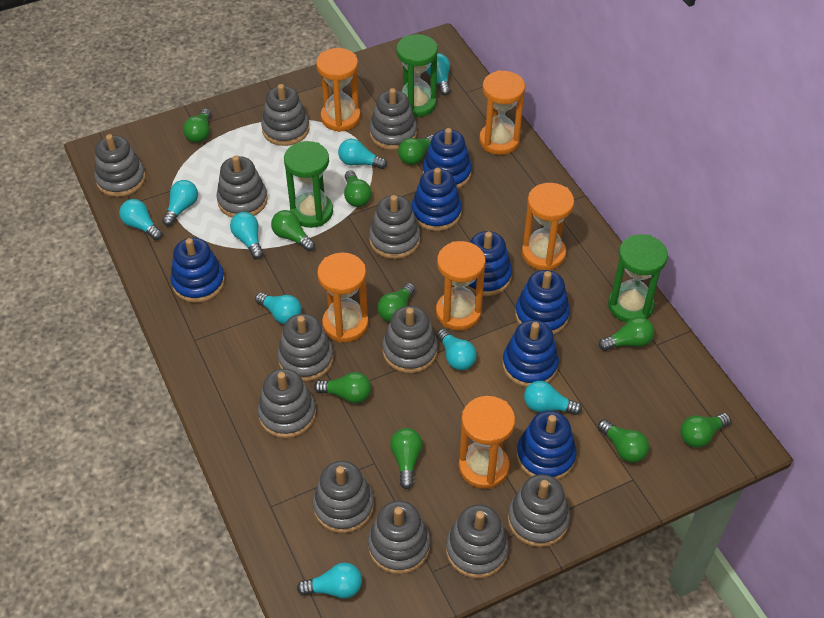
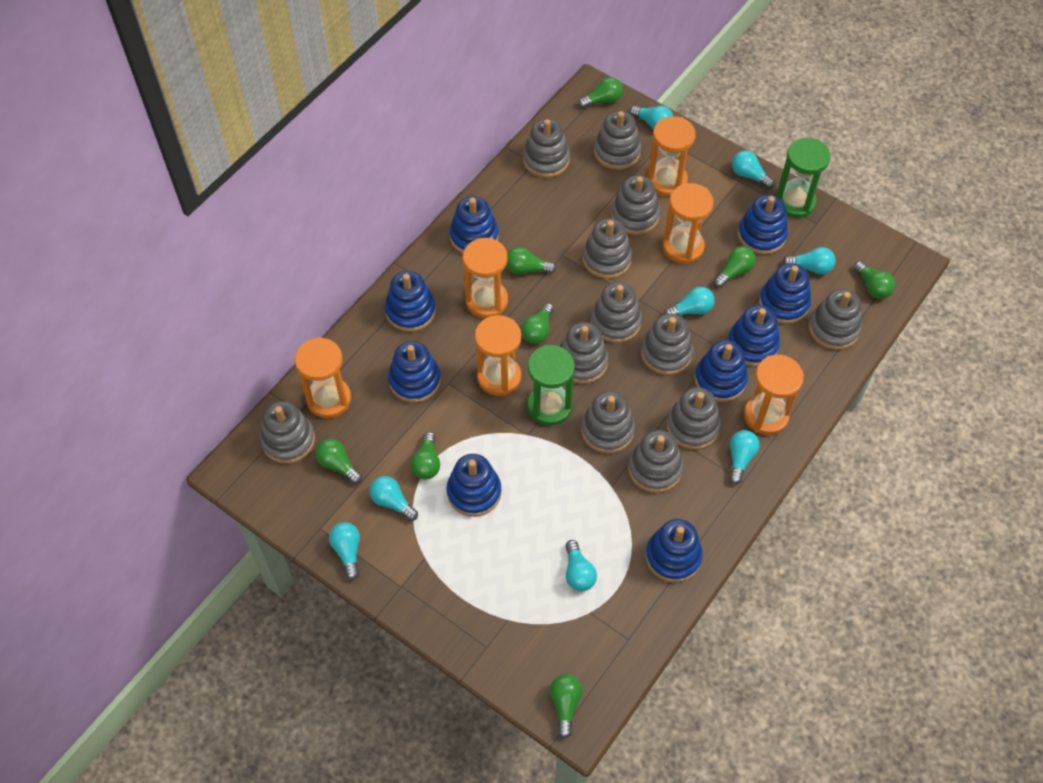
blue stacking toy: 7 -> 9
green hourglass: 3 -> 2
green light bulb: 10 -> 8
turquoise light bulb: 9 -> 8

